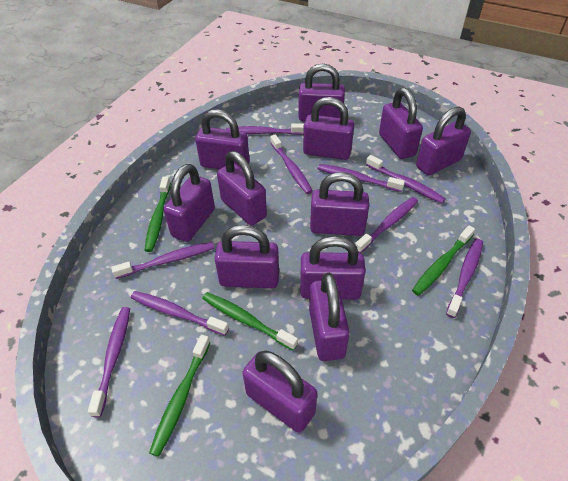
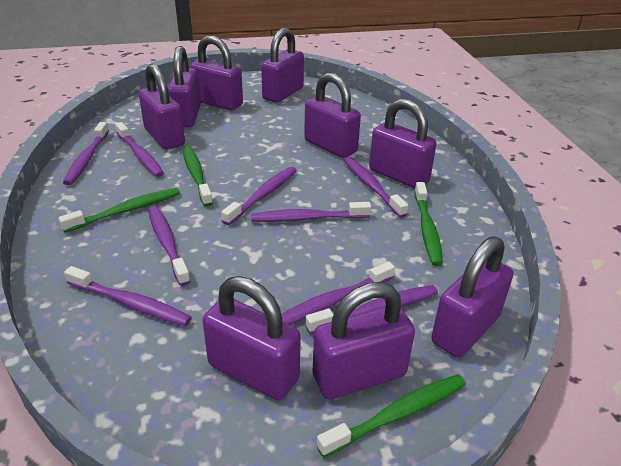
purple padlock: 12 -> 9

